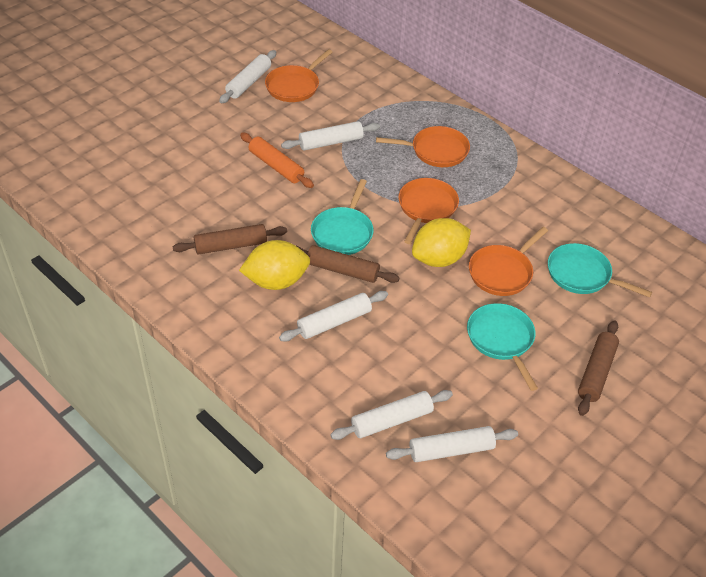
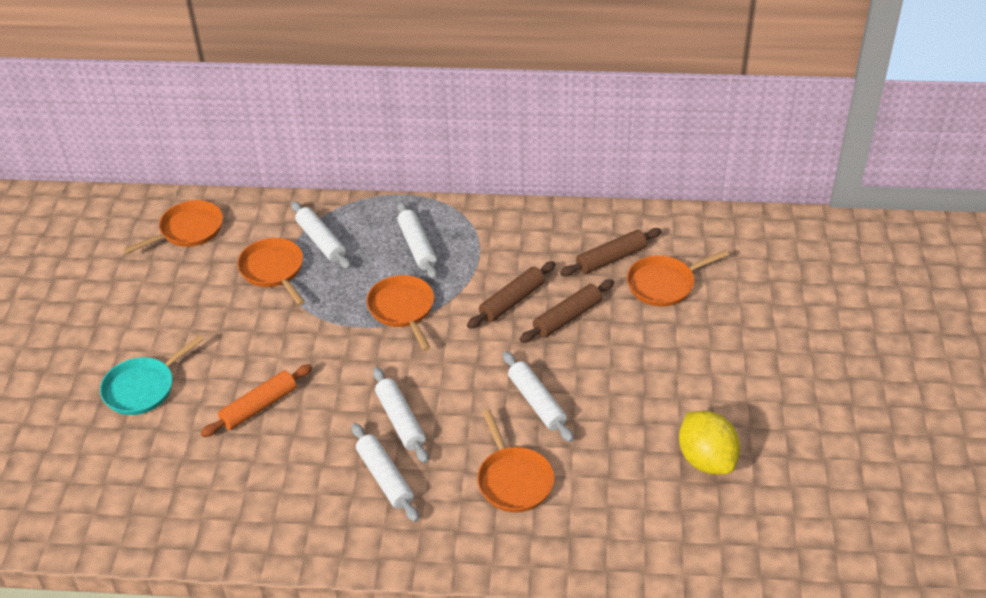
orange pan: 4 -> 5
turquoise pan: 3 -> 1
yellow lemon: 2 -> 1

